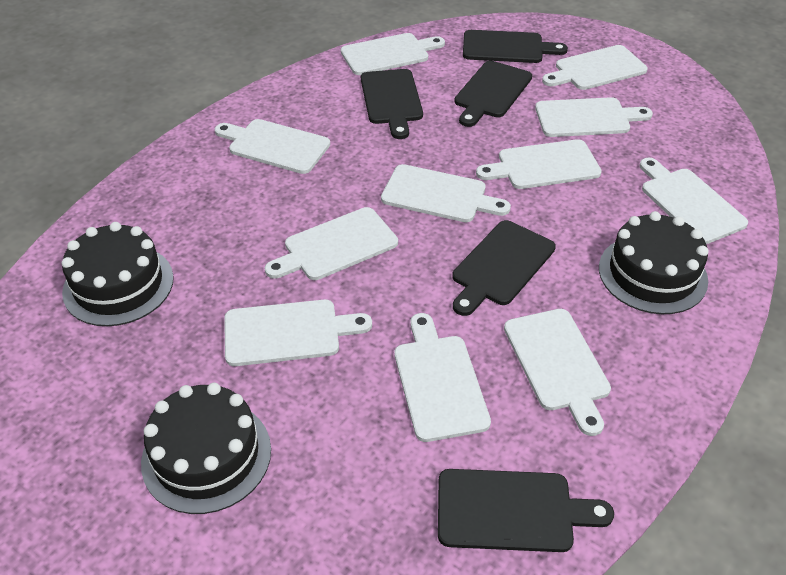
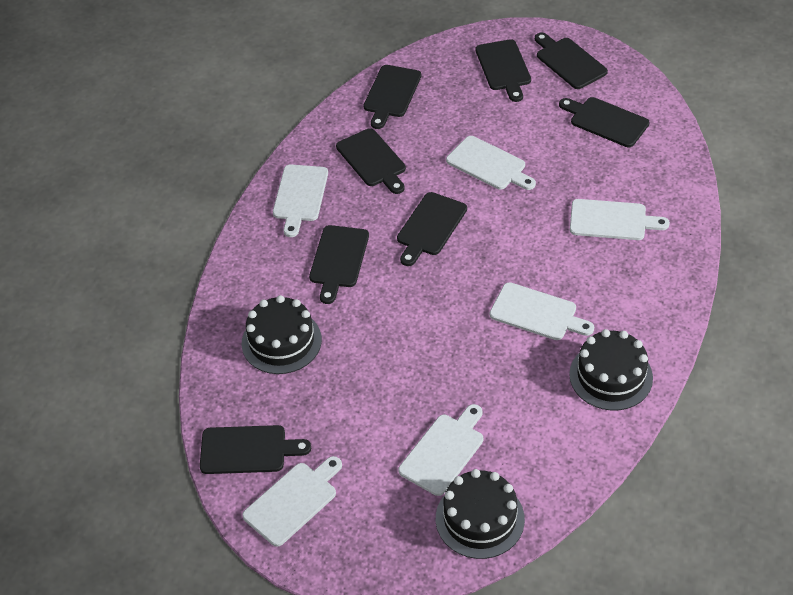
black cutting board: 5 -> 8
white cutting board: 11 -> 6

